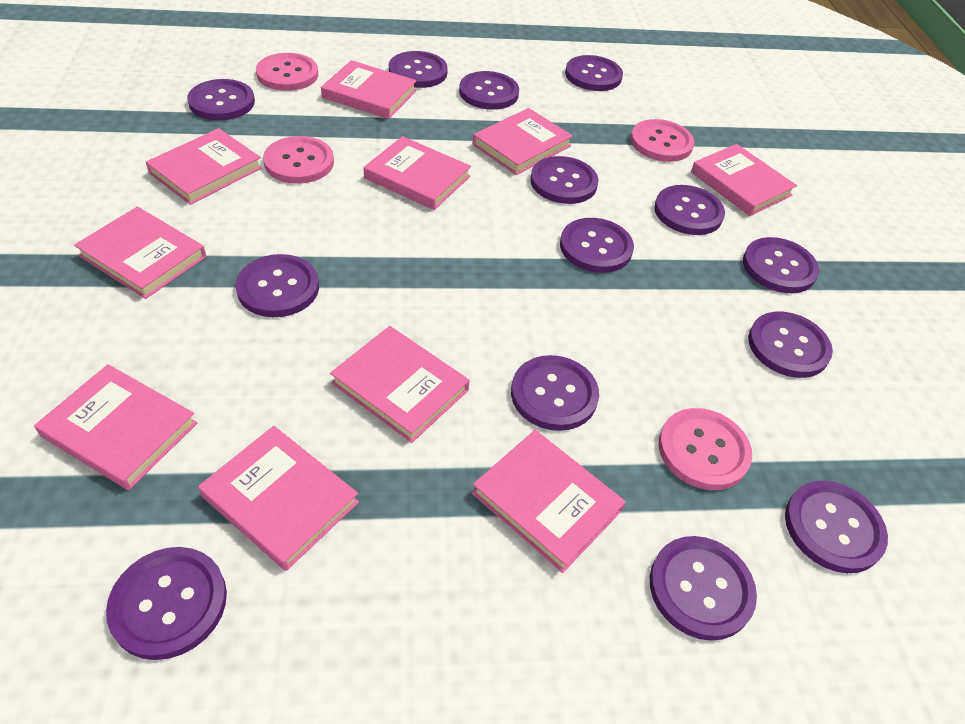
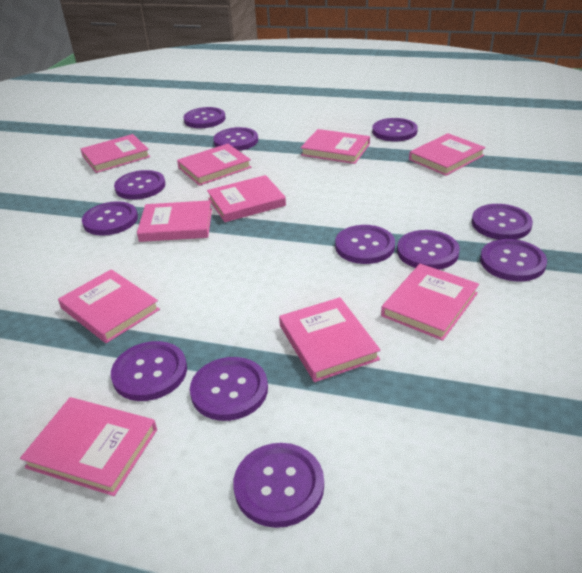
pink button: 4 -> 0
purple button: 14 -> 12

